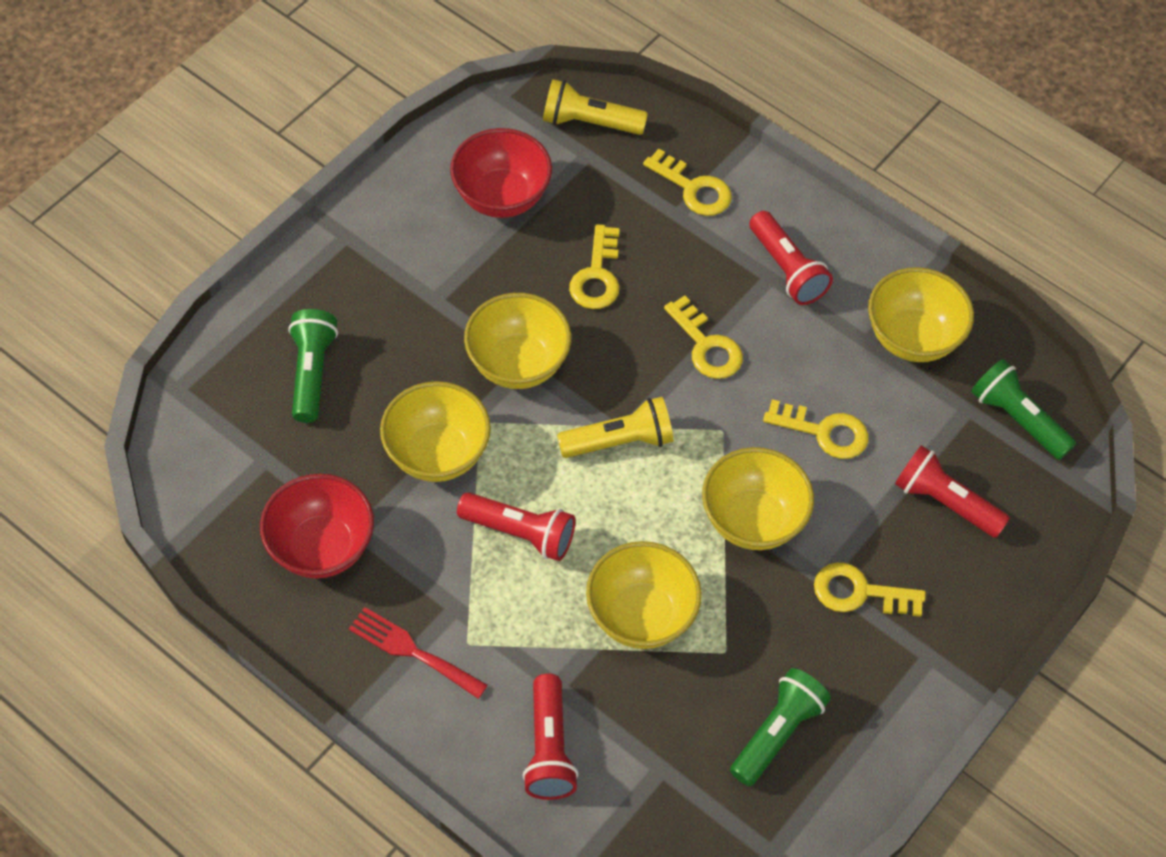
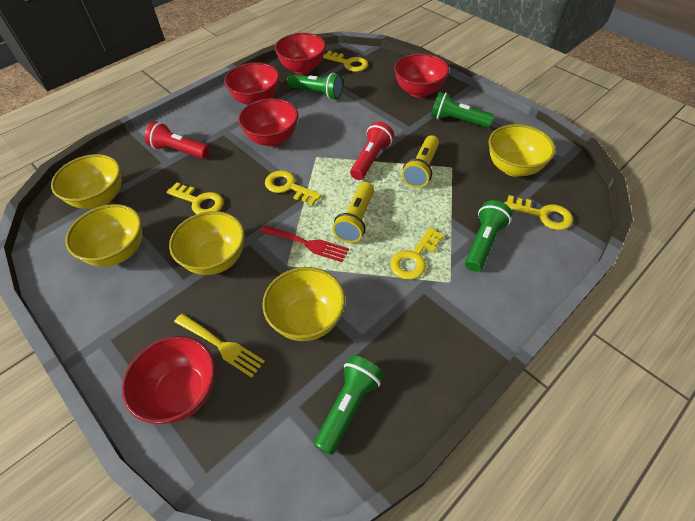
green flashlight: 3 -> 4
red bowl: 2 -> 5
red flashlight: 4 -> 2
yellow fork: 0 -> 1

